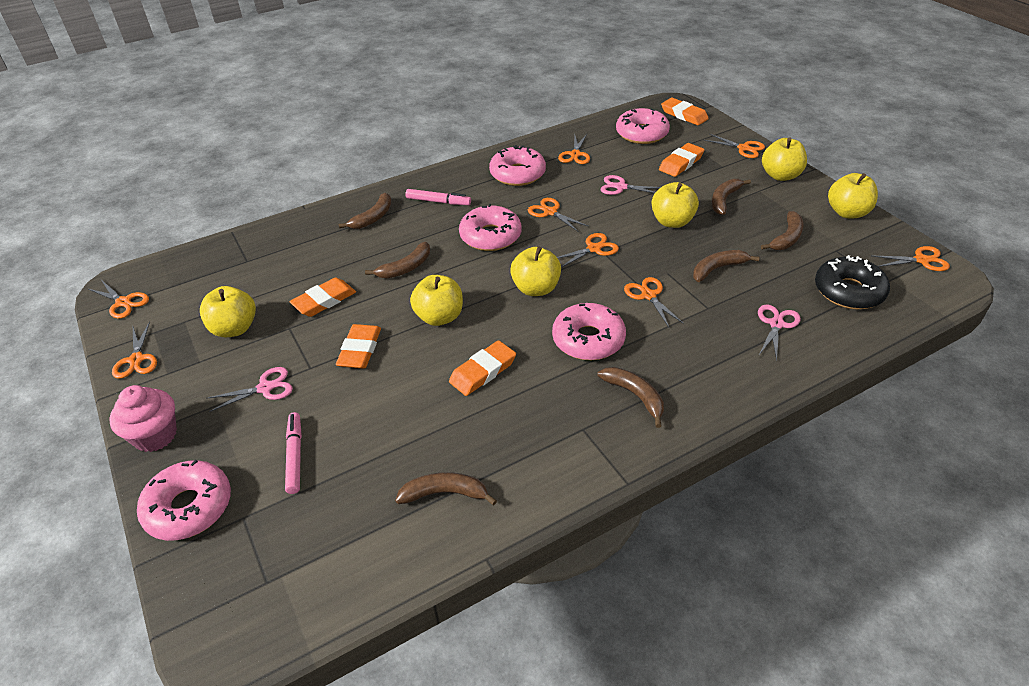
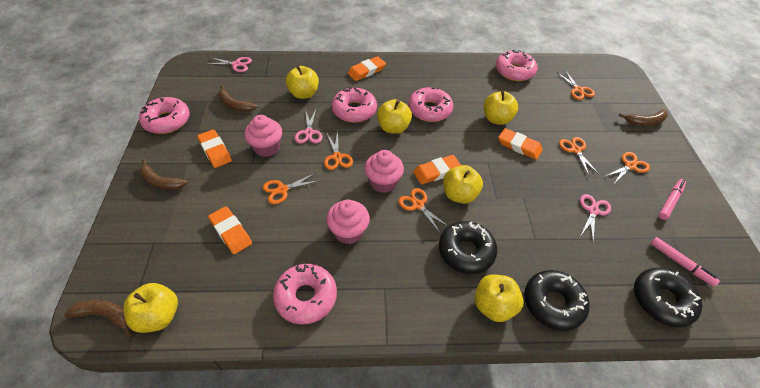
black donut: 1 -> 3
brown banana: 7 -> 4
orange scissors: 8 -> 6
pink cupcake: 1 -> 3

